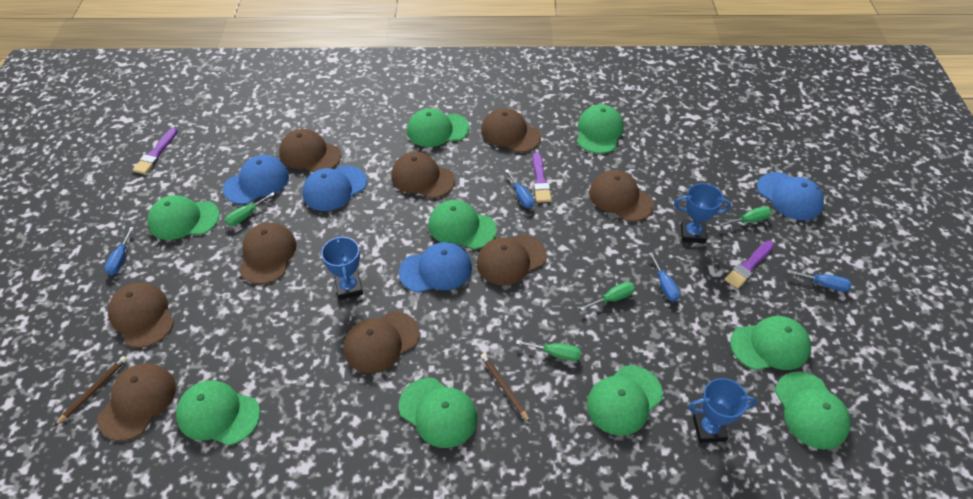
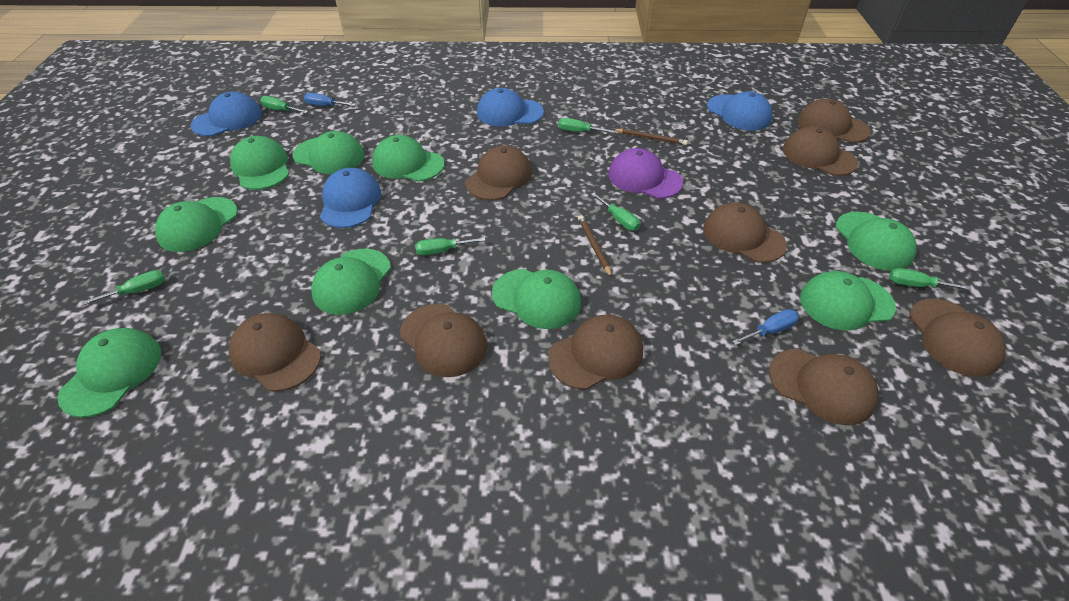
blue screwdriver: 4 -> 2
blue trophy: 3 -> 0
green screwdriver: 4 -> 6
purple brush: 3 -> 0
purple cap: 0 -> 1

